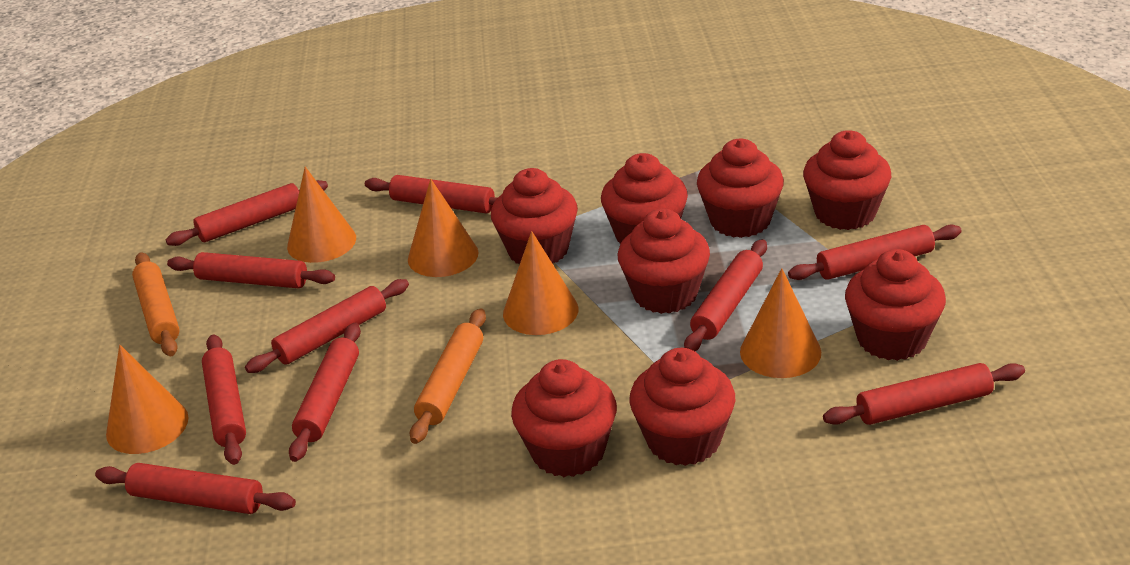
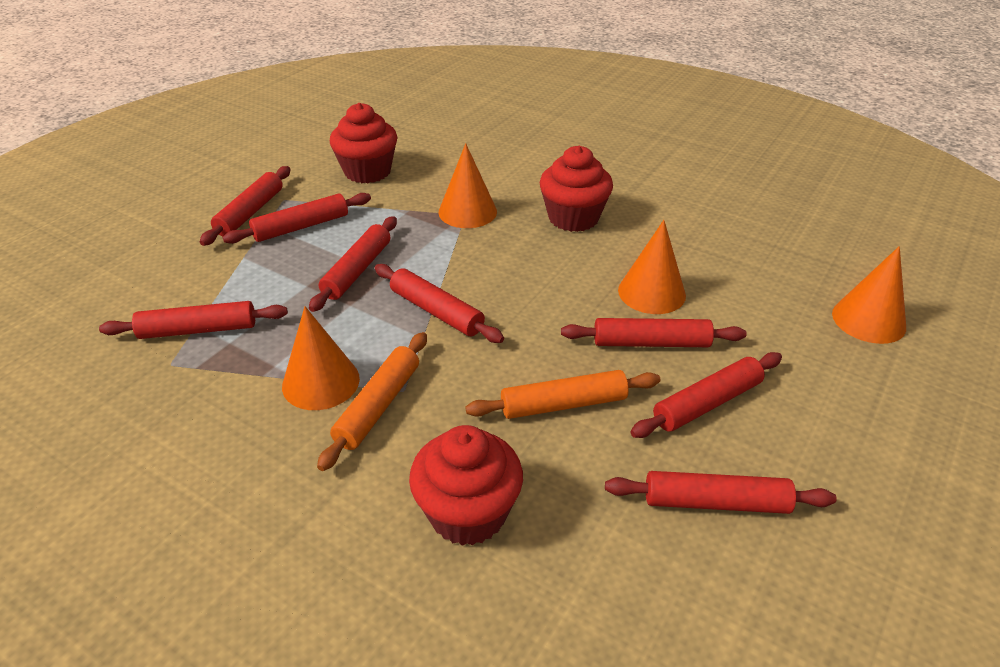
orange cone: 5 -> 4
red cupcake: 8 -> 3
red rolling pin: 10 -> 8

